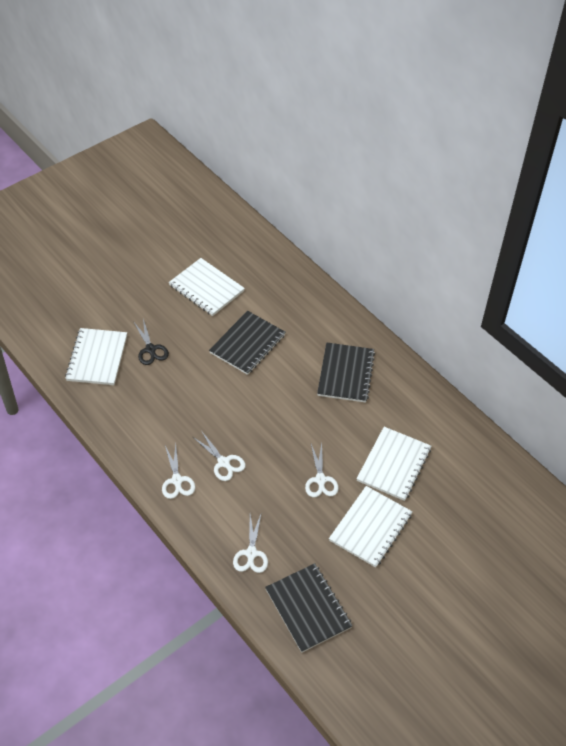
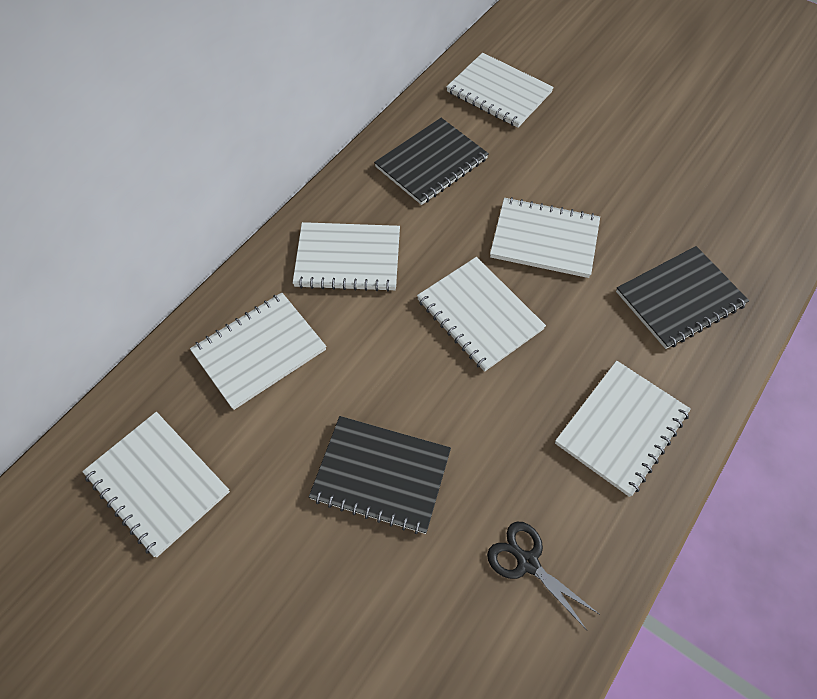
white notebook: 4 -> 7
white scissors: 4 -> 0

